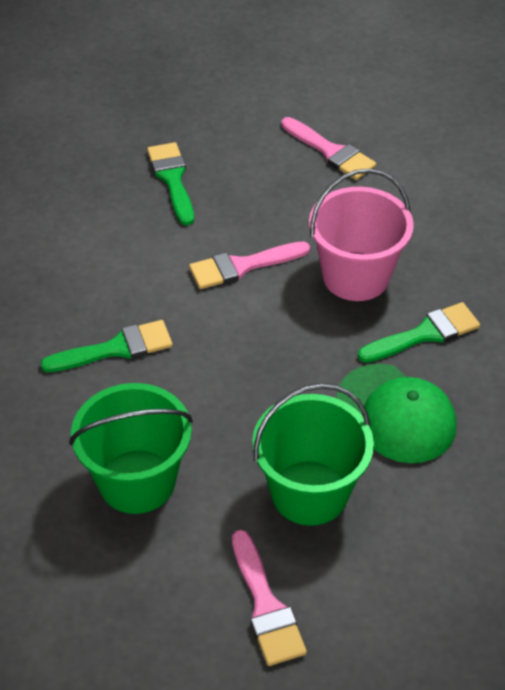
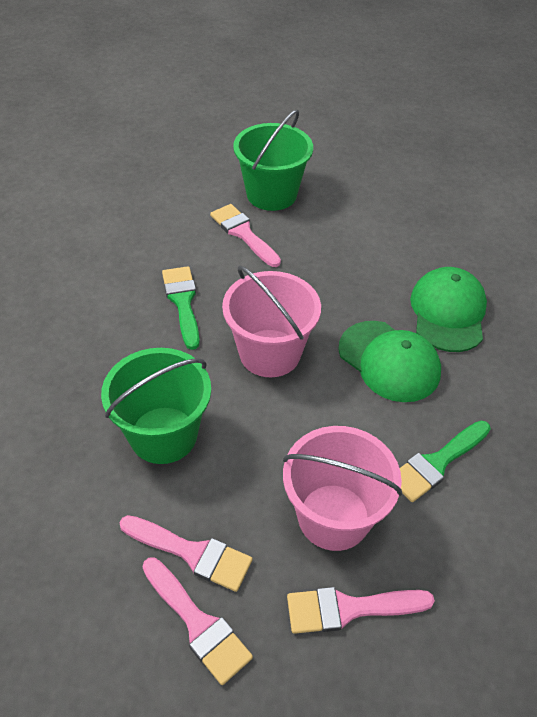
green brush: 3 -> 2
green cap: 1 -> 2
pink brush: 3 -> 4
pink bucket: 1 -> 2

